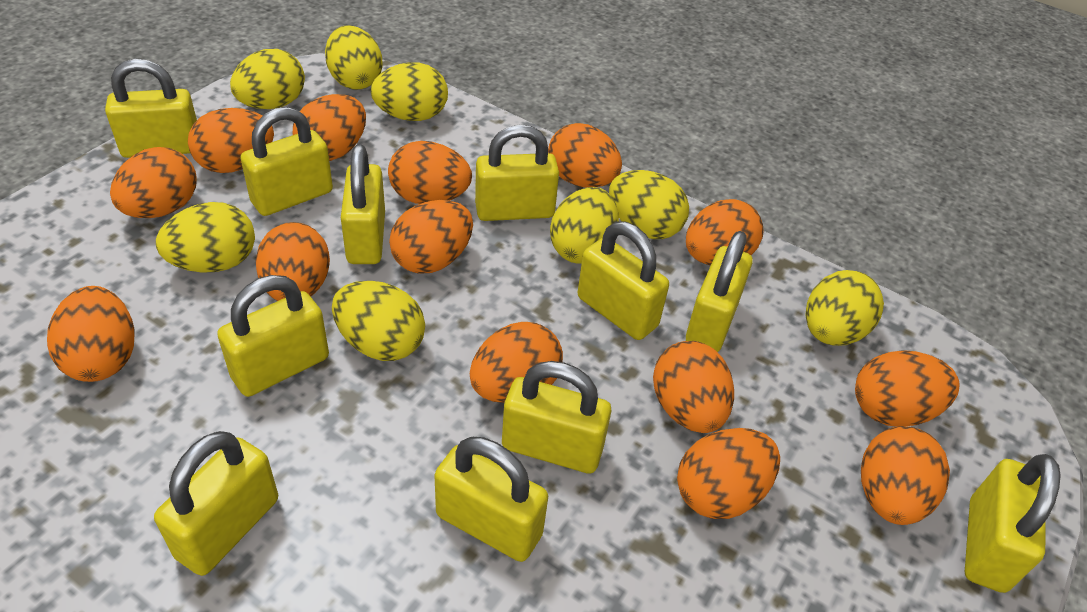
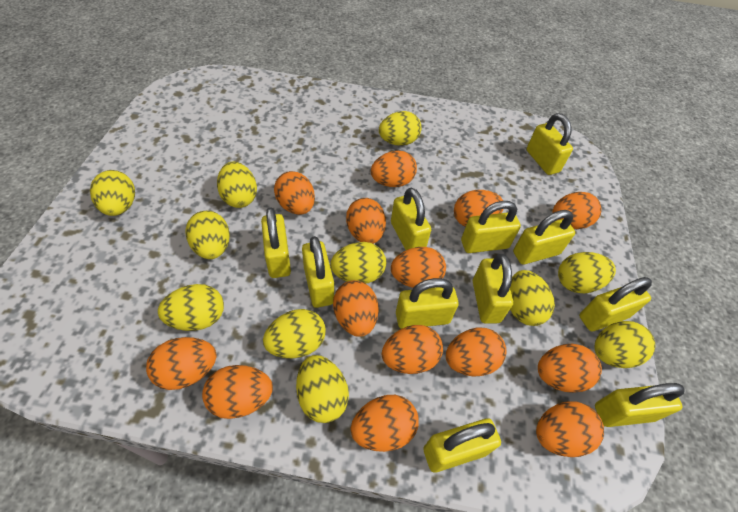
yellow egg: 8 -> 11

